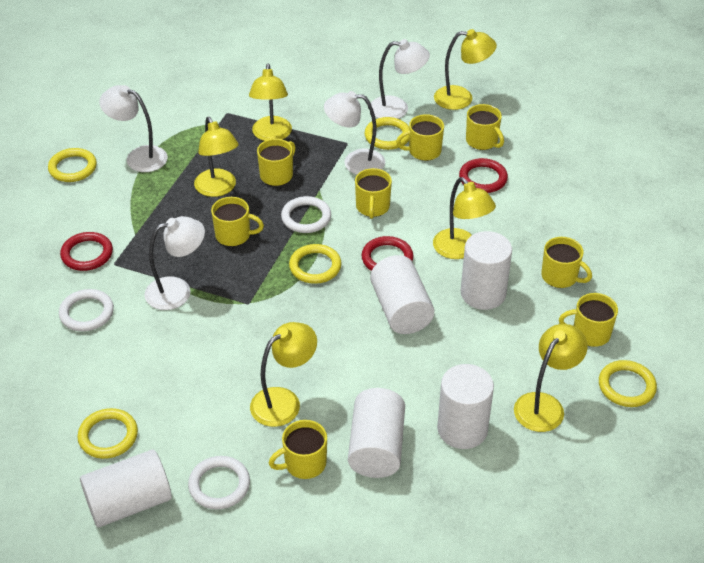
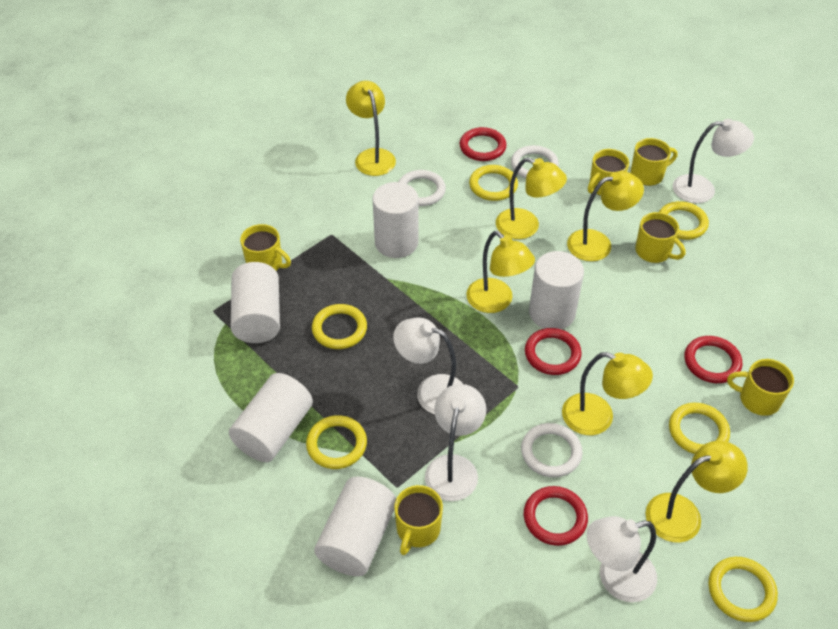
red ring: 3 -> 4
yellow mug: 8 -> 6
yellow ring: 5 -> 6

